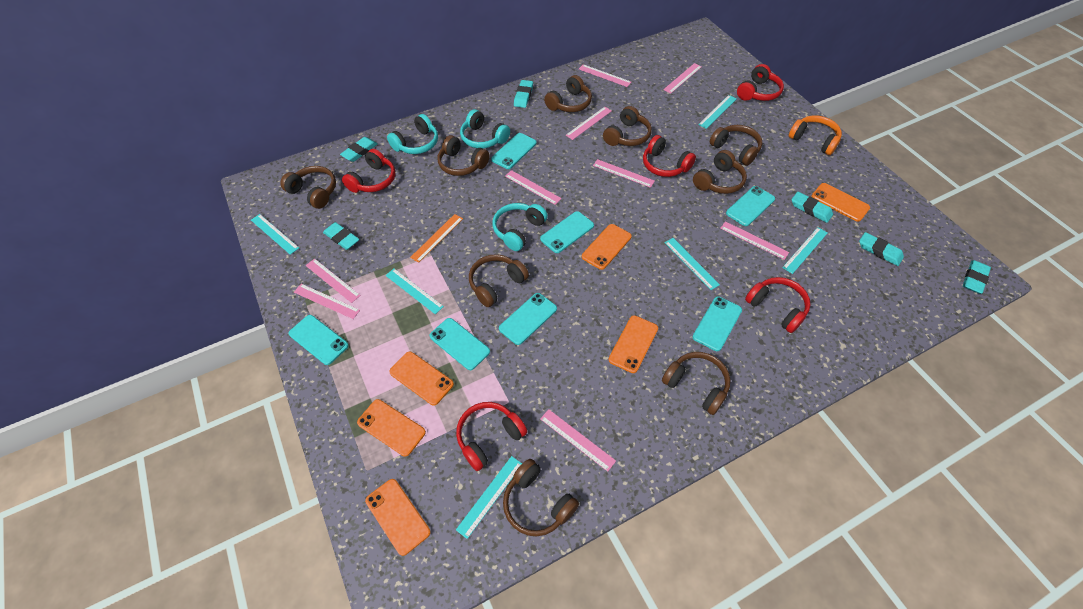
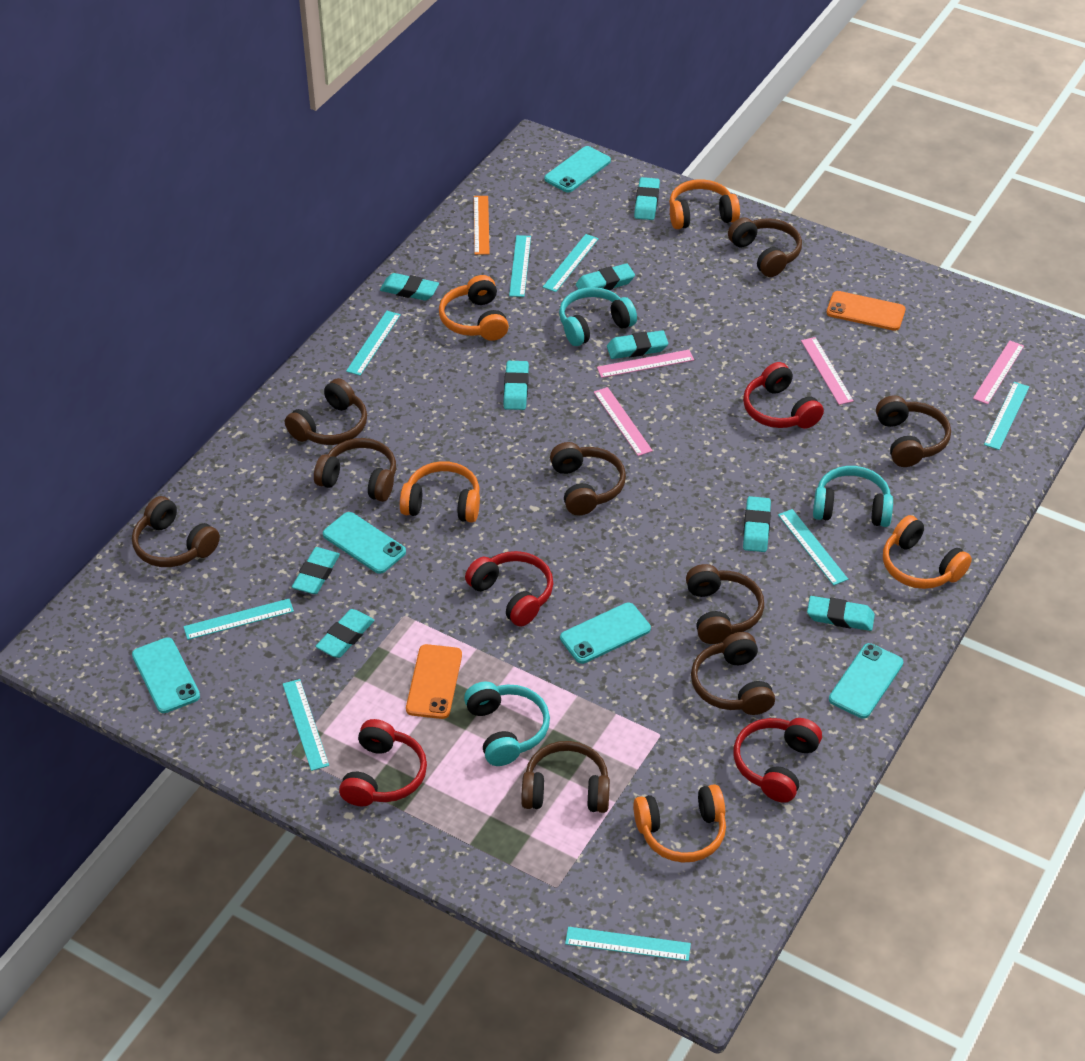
orange headphones: 1 -> 5
orange phone: 6 -> 2
pink ruler: 9 -> 4
red headphones: 5 -> 4
turquoise eraser: 6 -> 9
turquoise phone: 7 -> 5
turquoise ruler: 6 -> 8

